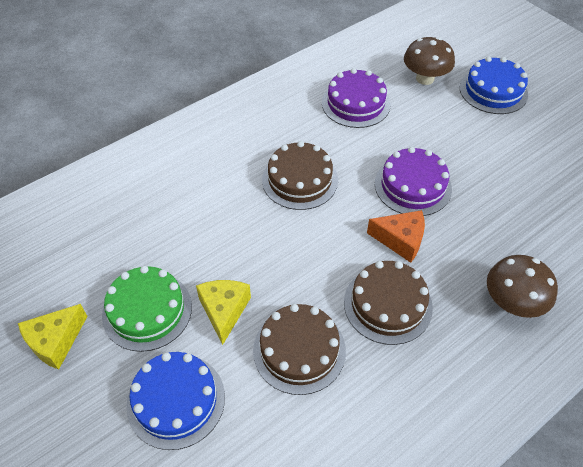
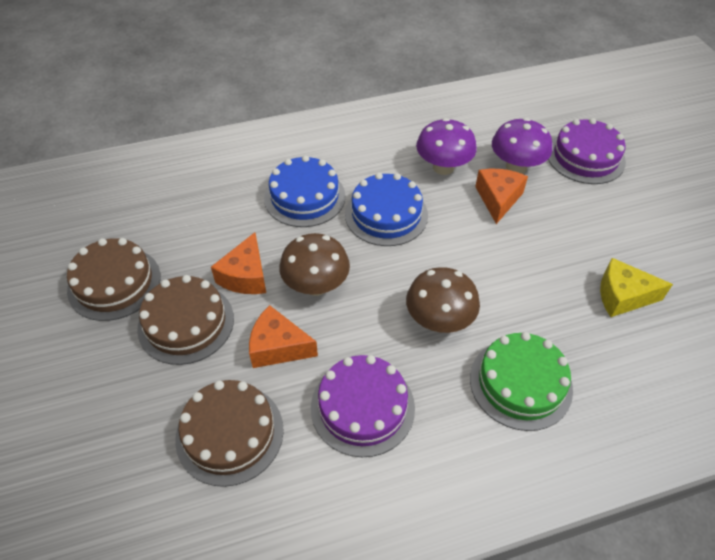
orange cheese: 1 -> 3
purple mushroom: 0 -> 2
yellow cheese: 2 -> 1

